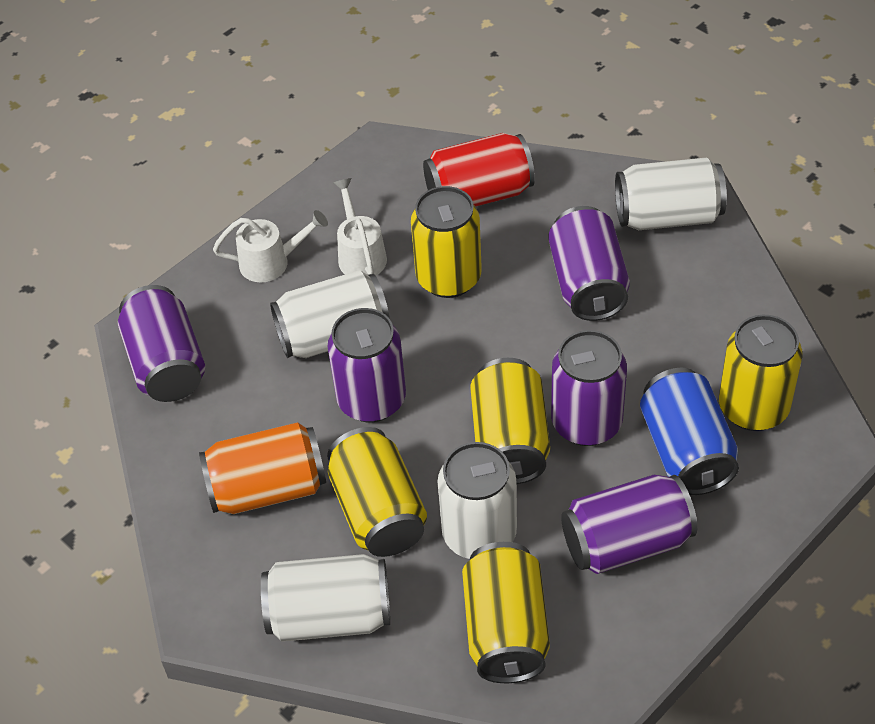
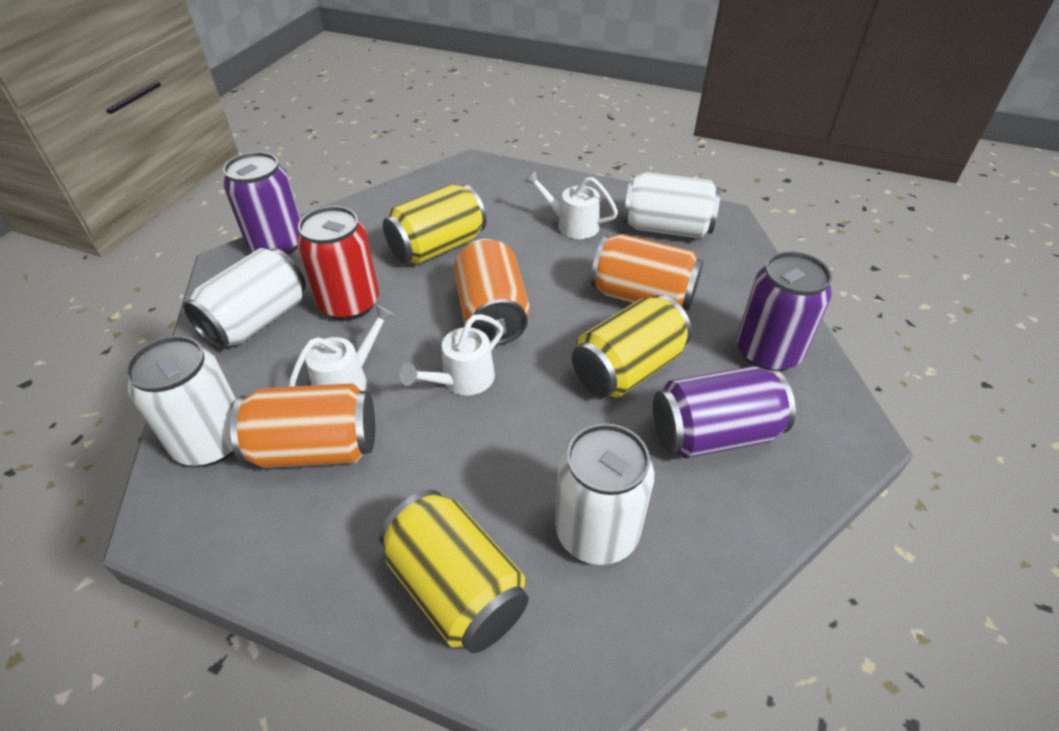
blue can: 1 -> 0
orange can: 1 -> 3
purple can: 5 -> 3
white watering can: 2 -> 3
yellow can: 5 -> 3

